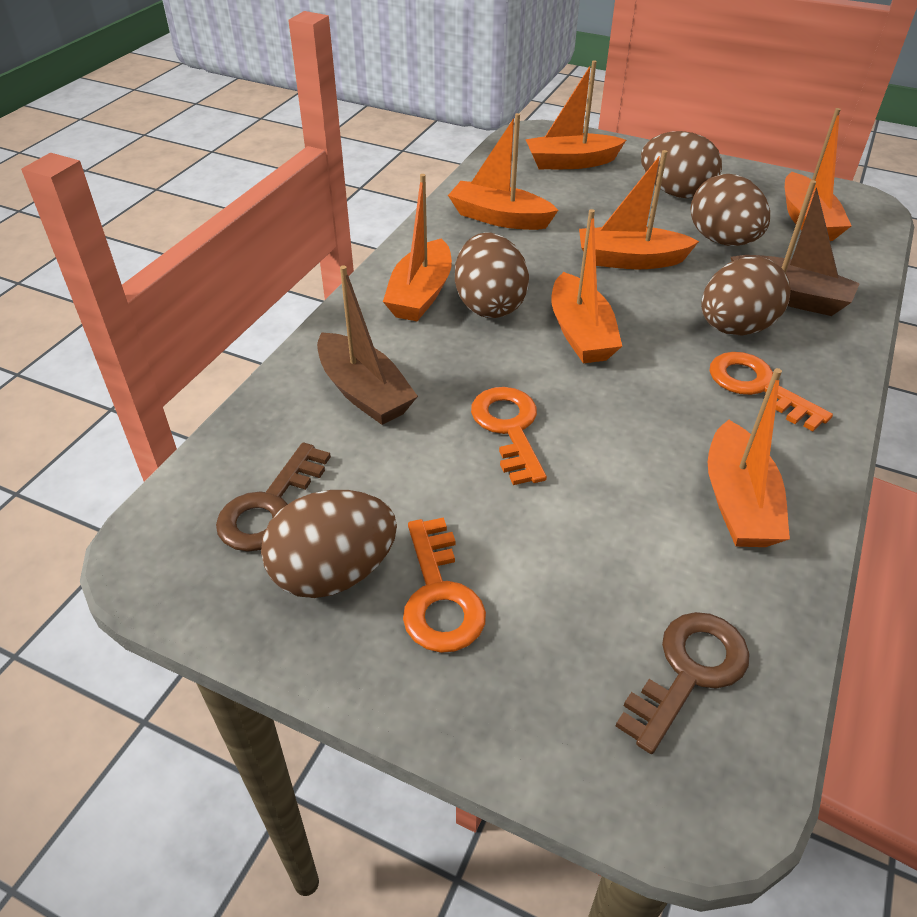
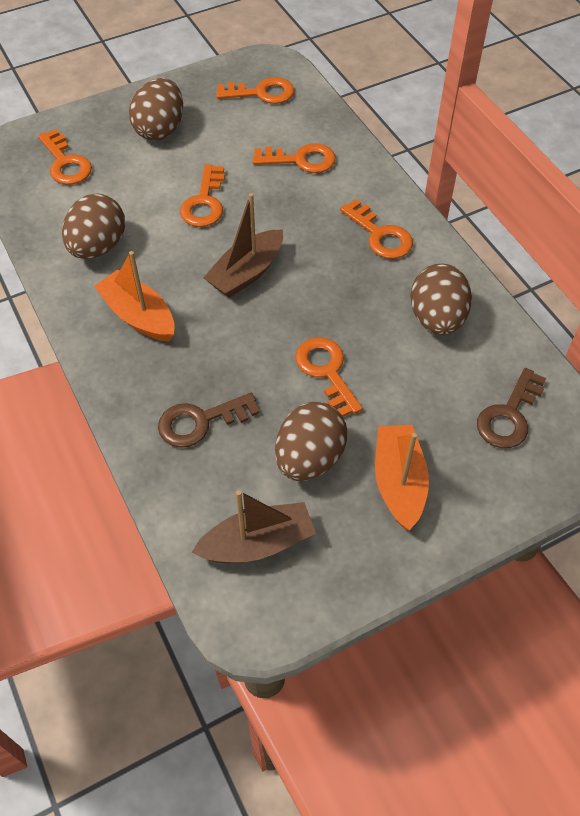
brown egg: 5 -> 4
orange boat: 7 -> 2
orange key: 3 -> 6

